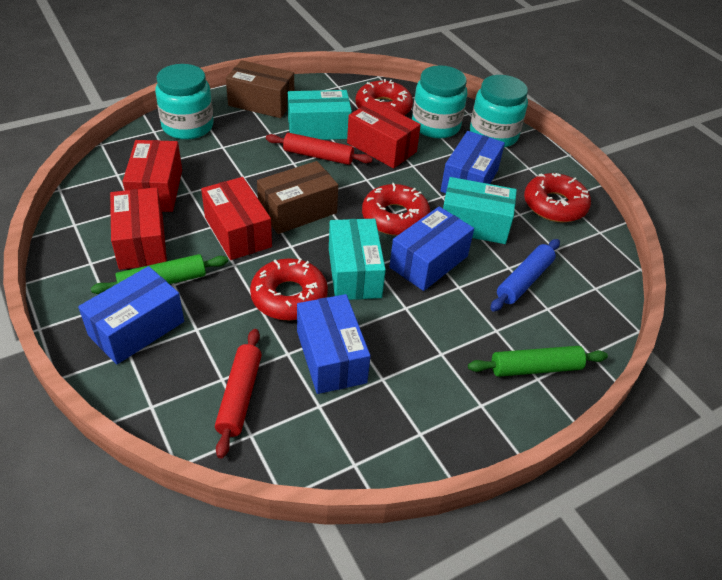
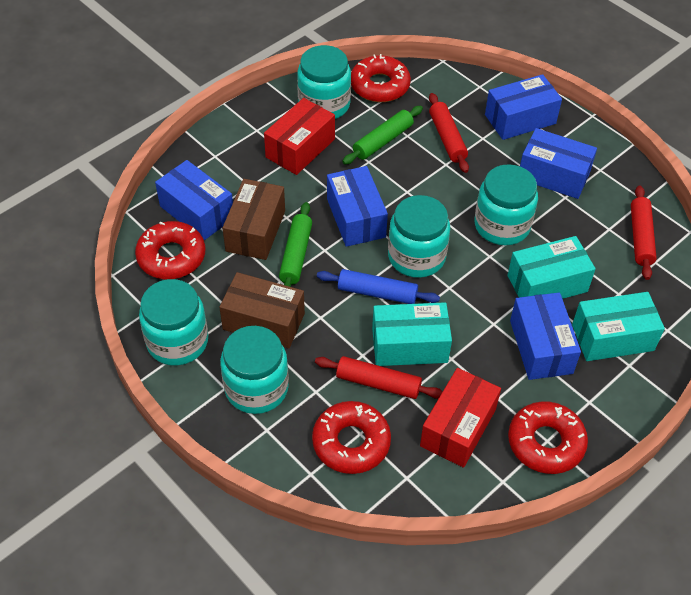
blue box: 4 -> 5
red box: 4 -> 2
red rolling pin: 2 -> 3
turquoise jar: 3 -> 5

